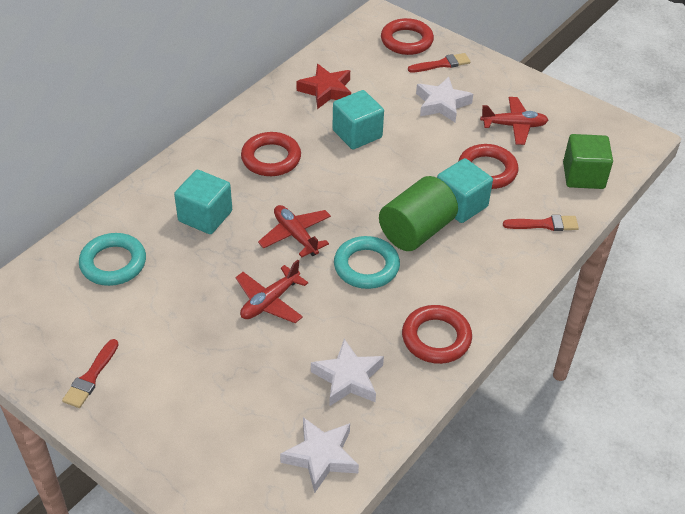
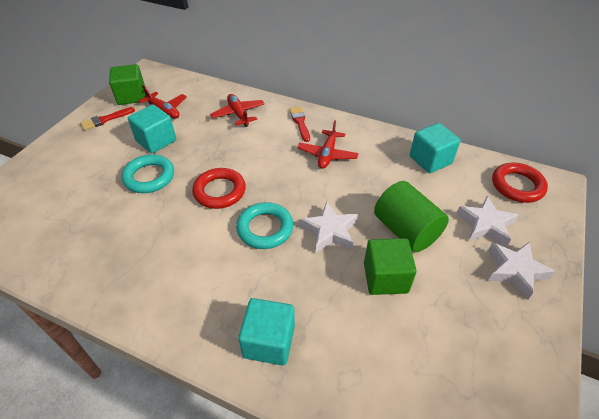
green cube: 1 -> 2
red brush: 3 -> 2
red ring: 4 -> 2
red star: 1 -> 0

